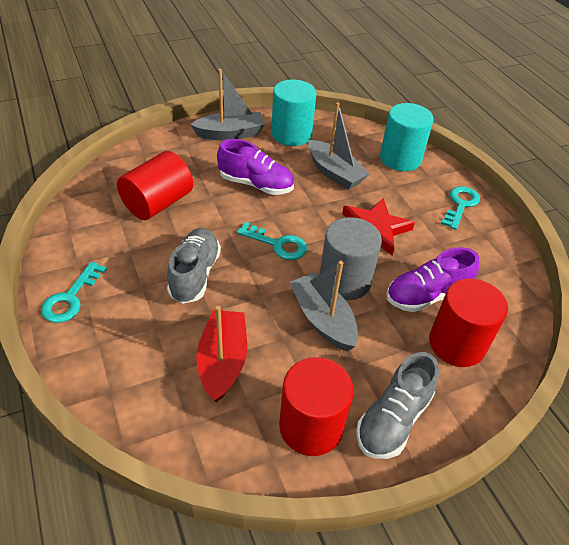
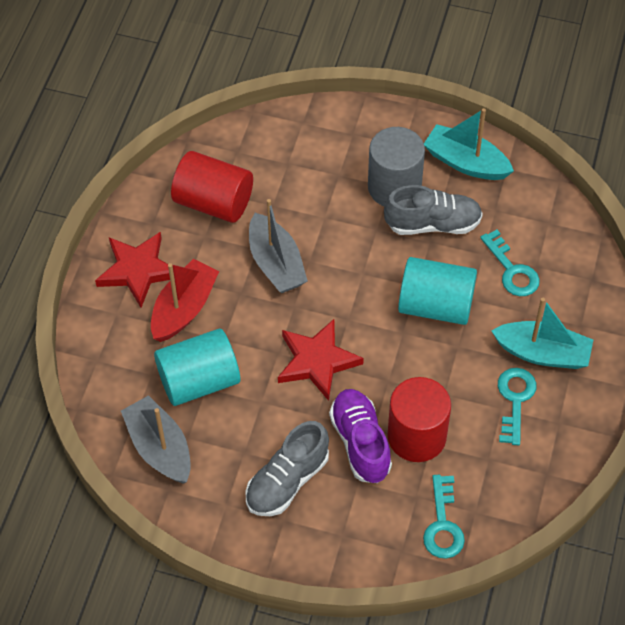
grey boat: 3 -> 2
purple shoe: 2 -> 1
red cylinder: 3 -> 2
red star: 1 -> 2
turquoise boat: 0 -> 2

